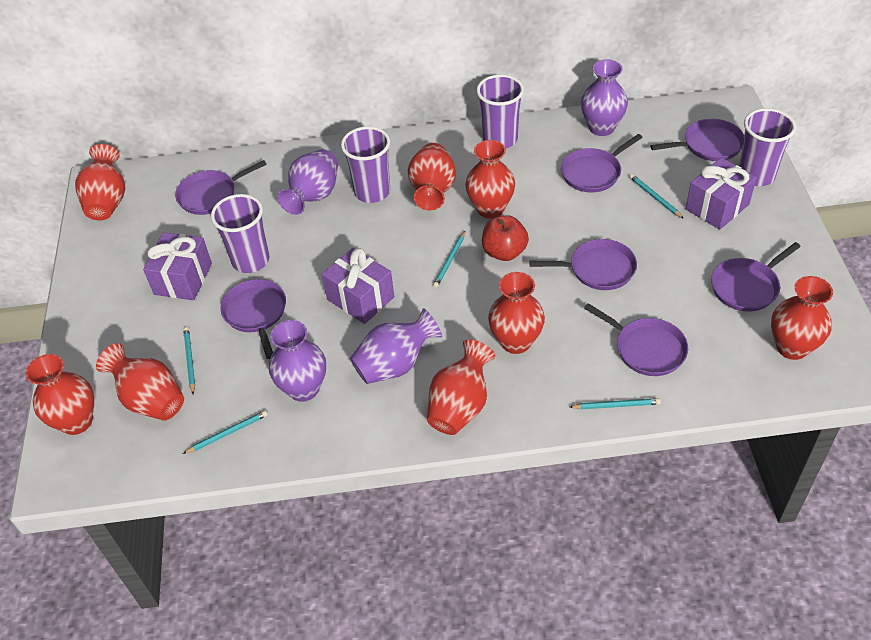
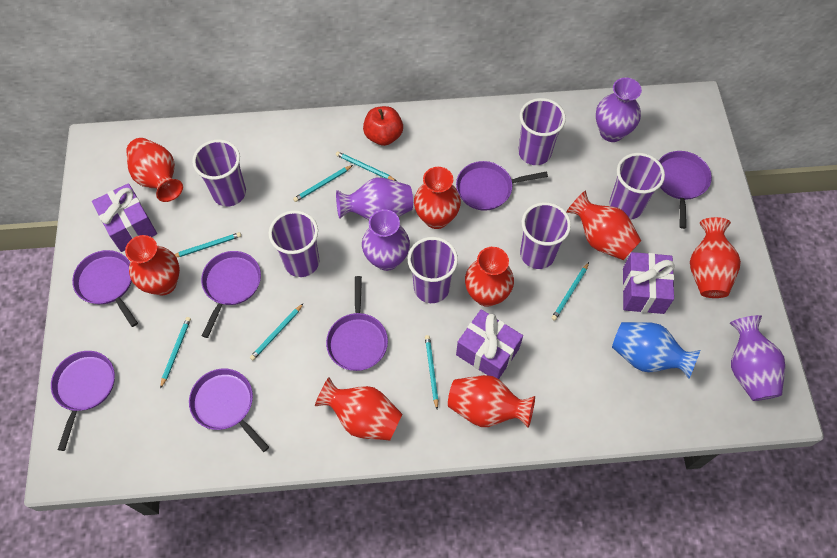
blue vase: 0 -> 1
purple cup: 4 -> 6
turquoise pencil: 5 -> 7

